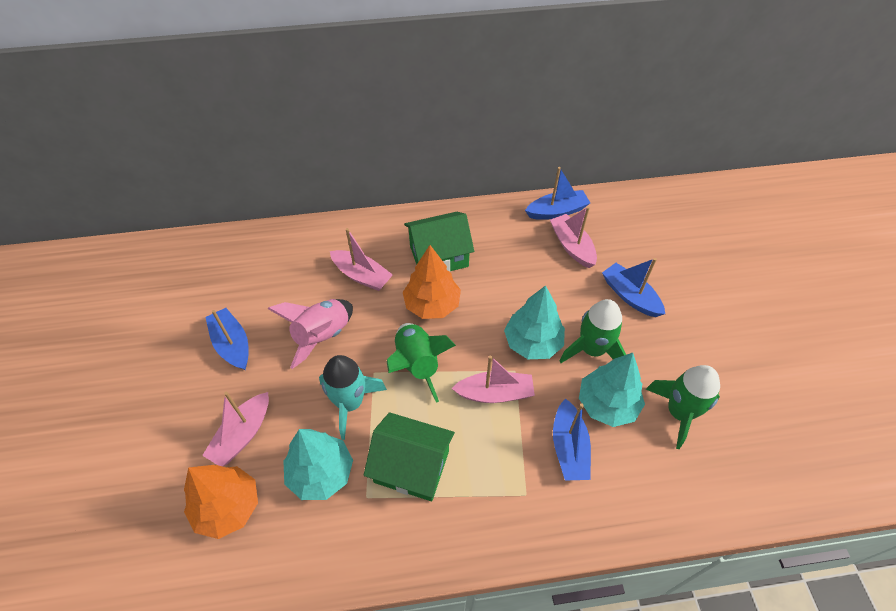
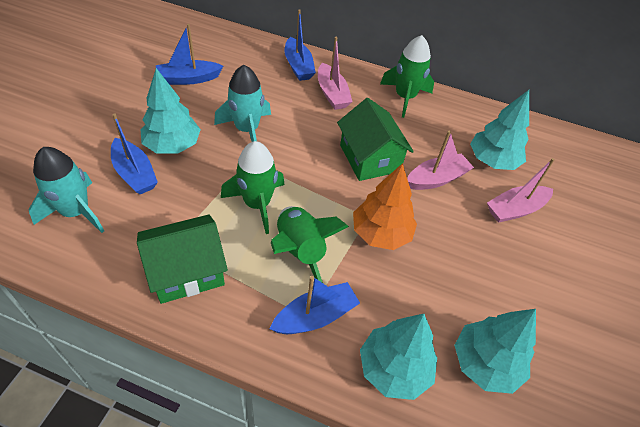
orange tree: 2 -> 1
pink boat: 4 -> 3
pink rocket: 1 -> 0
turquoise rocket: 1 -> 2
turquoise tree: 3 -> 4

